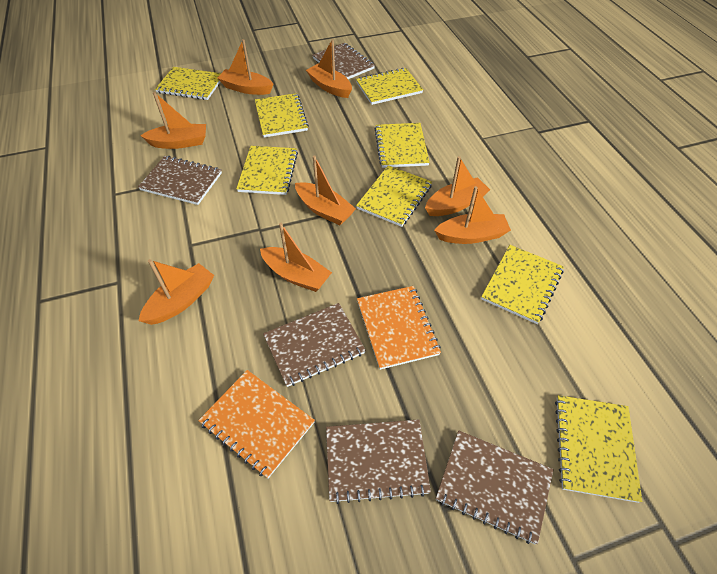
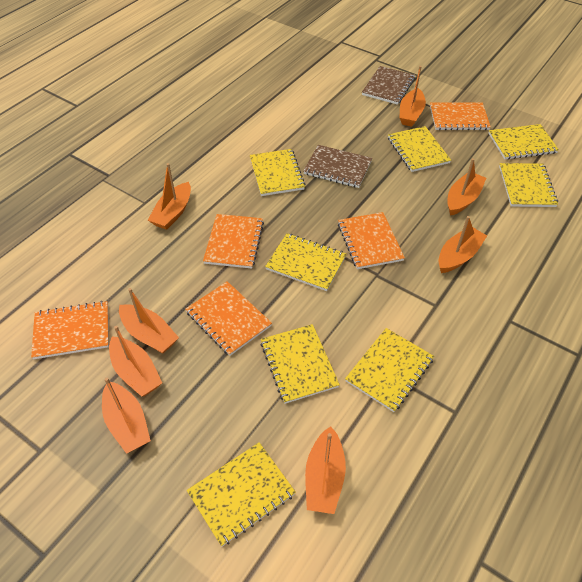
brown notebook: 5 -> 2
orange notebook: 2 -> 5

